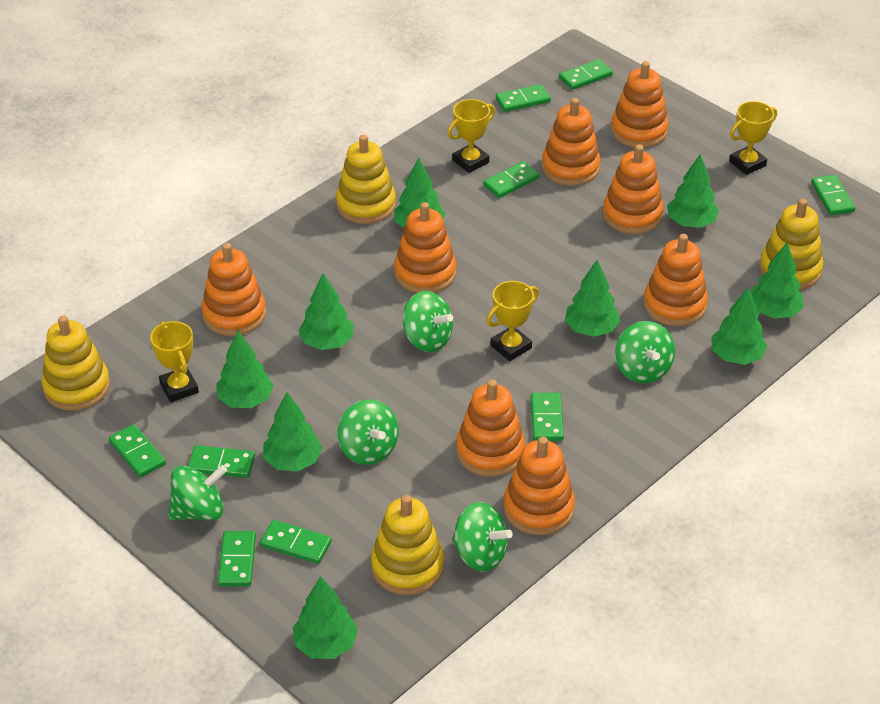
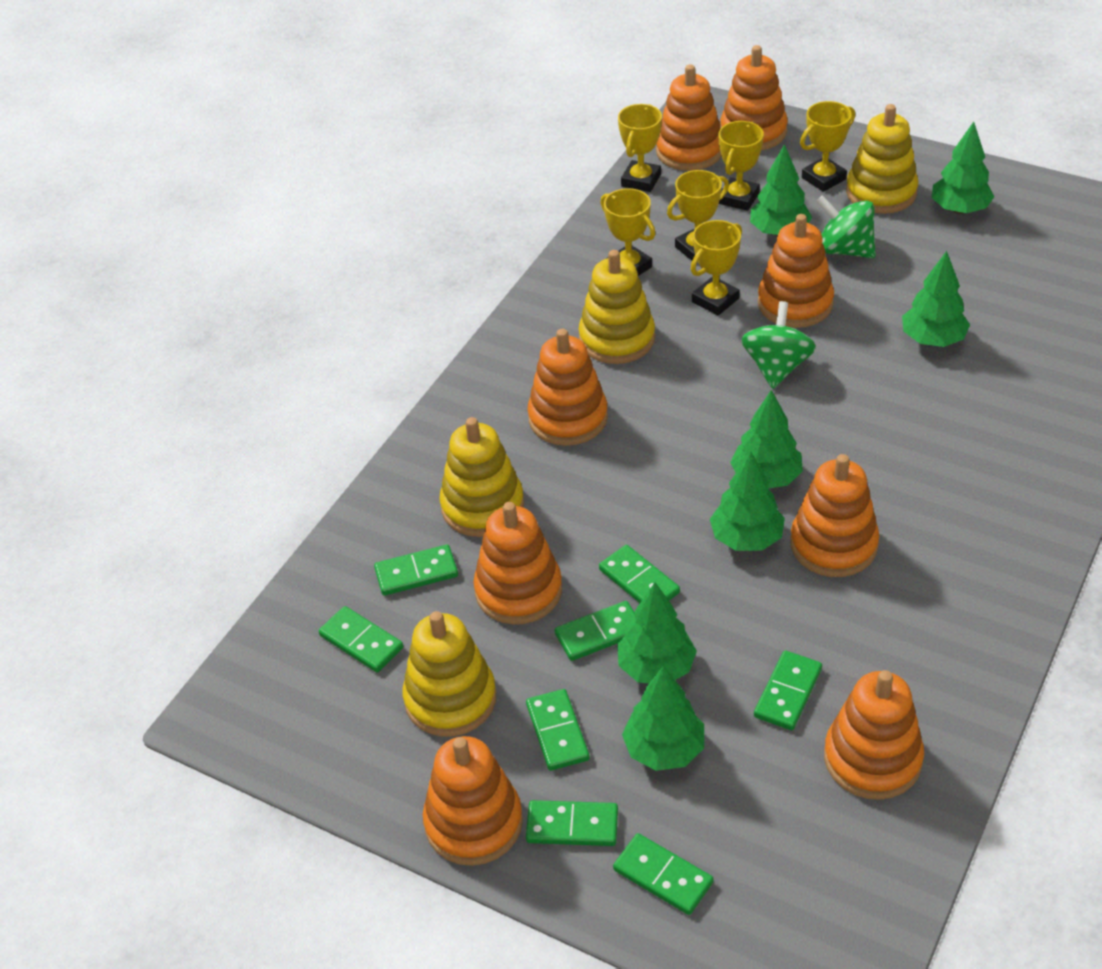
green domino: 9 -> 8
green spinning top: 5 -> 2
green tree: 9 -> 7
yellow trophy: 4 -> 6

